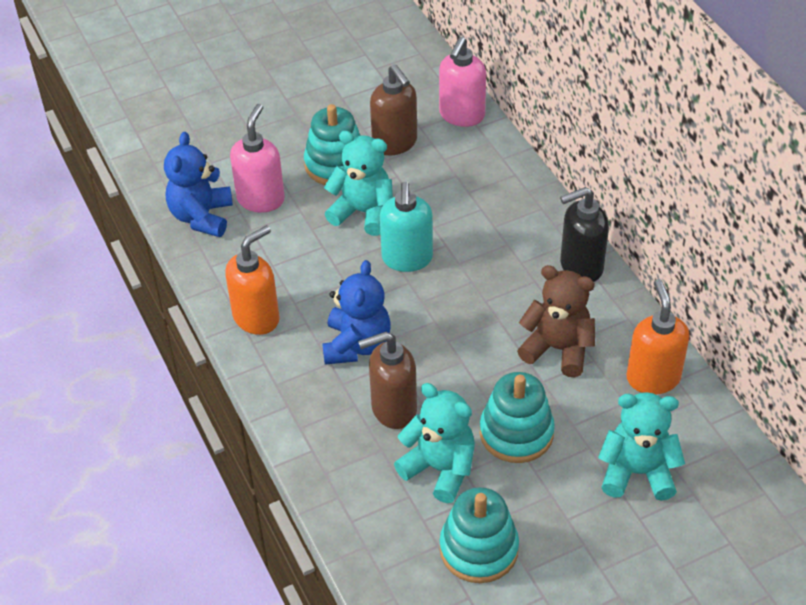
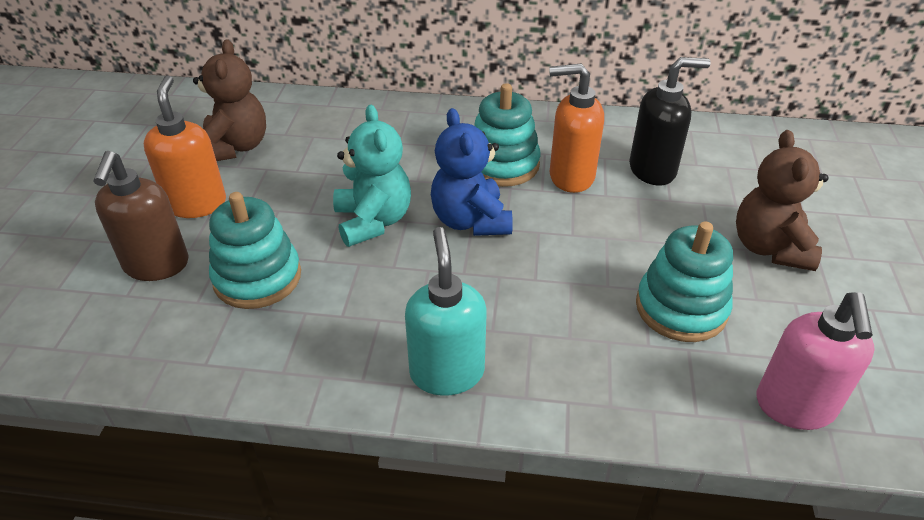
blue teddy bear: 2 -> 1
brown soap dispenser: 2 -> 1
brown teddy bear: 1 -> 2
pink soap dispenser: 2 -> 1
turquoise teddy bear: 3 -> 1

